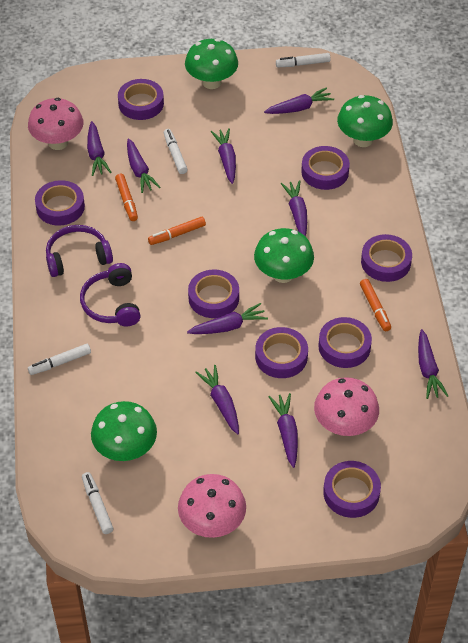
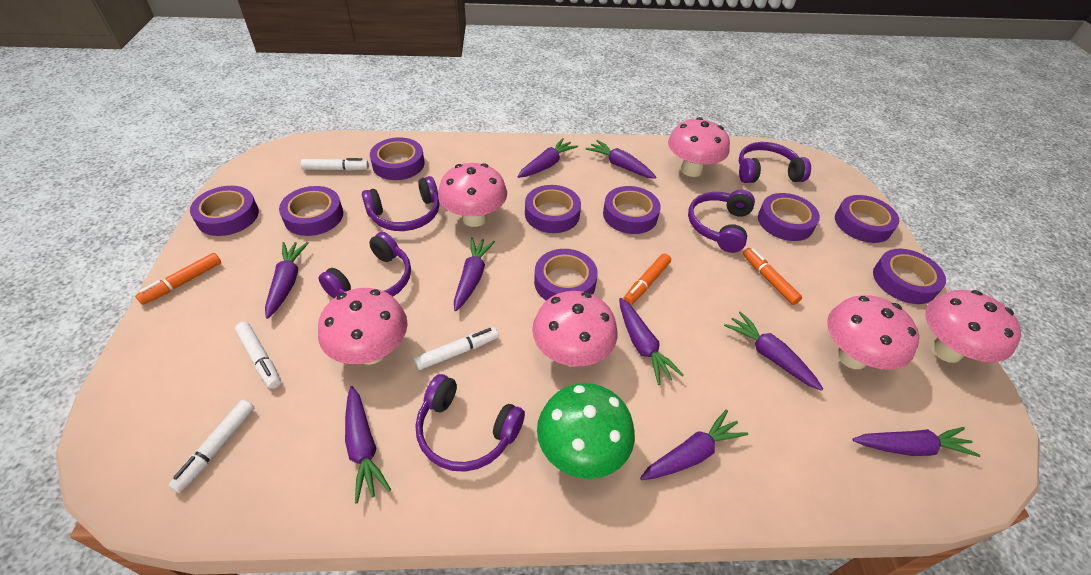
green mushroom: 4 -> 1
pink mushroom: 3 -> 6
purple headphones: 2 -> 5
purple tape: 8 -> 9

